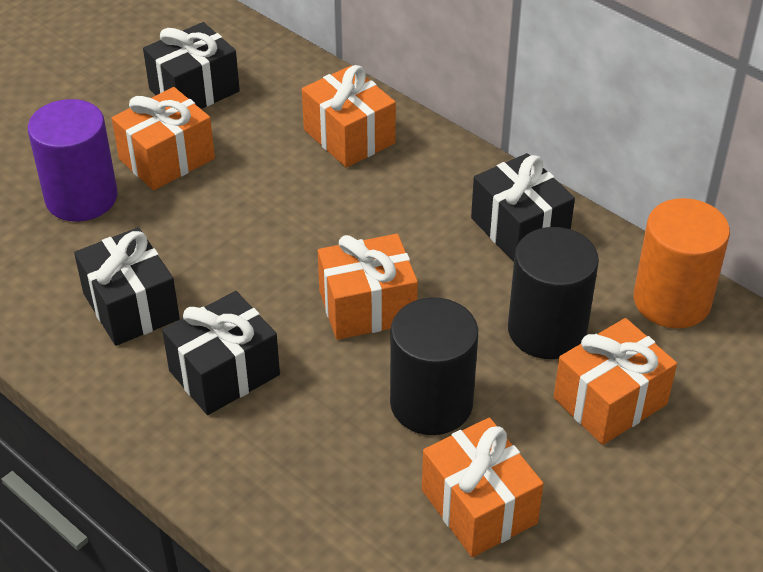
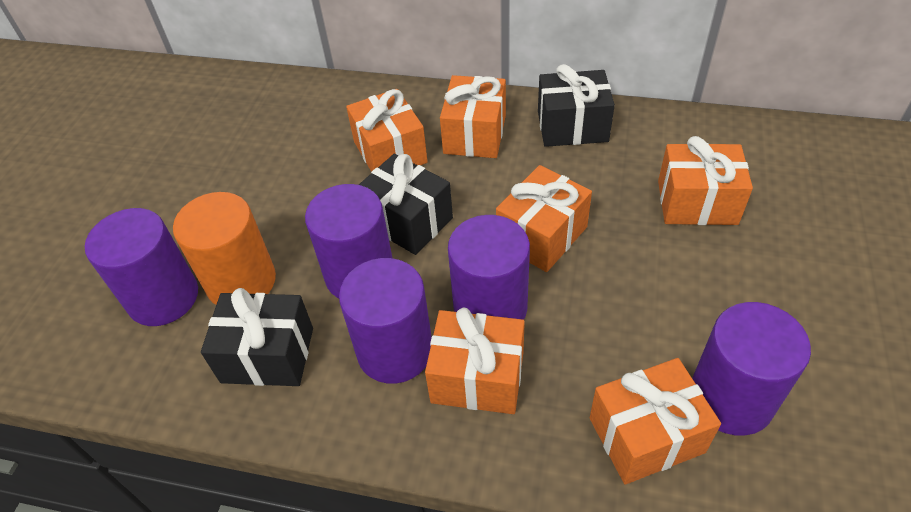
black cylinder: 2 -> 0
black gift: 4 -> 3
orange gift: 5 -> 6
purple cylinder: 1 -> 5

